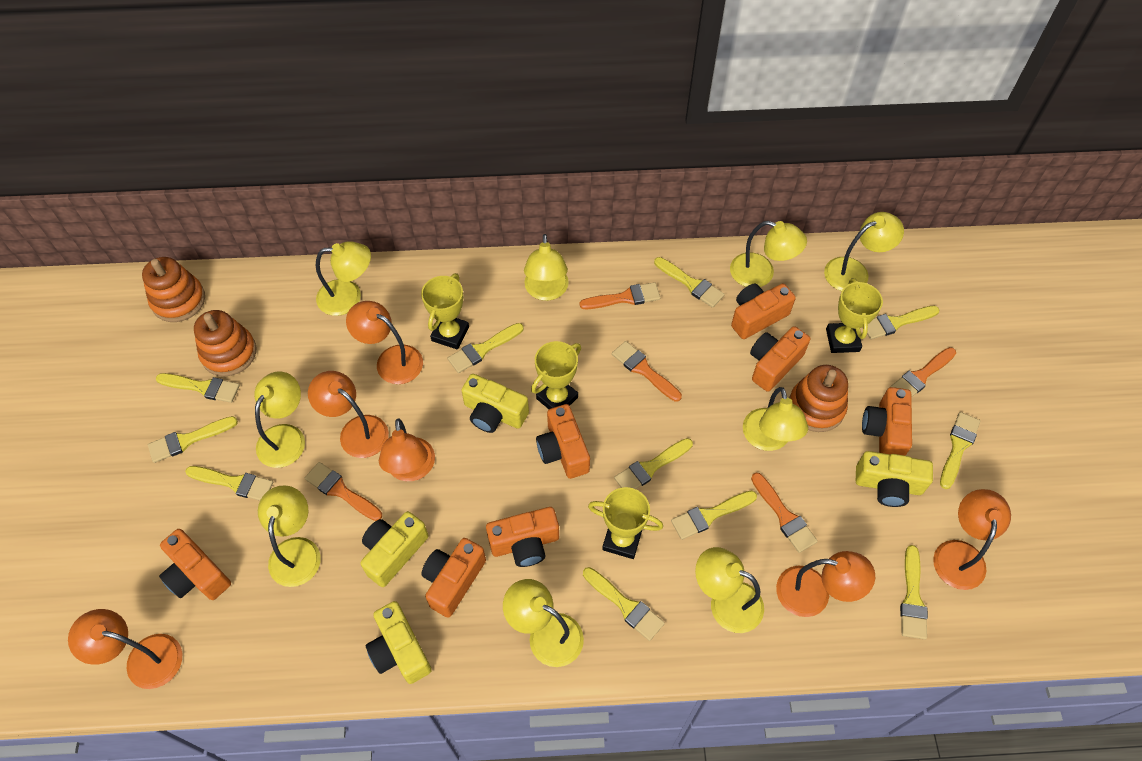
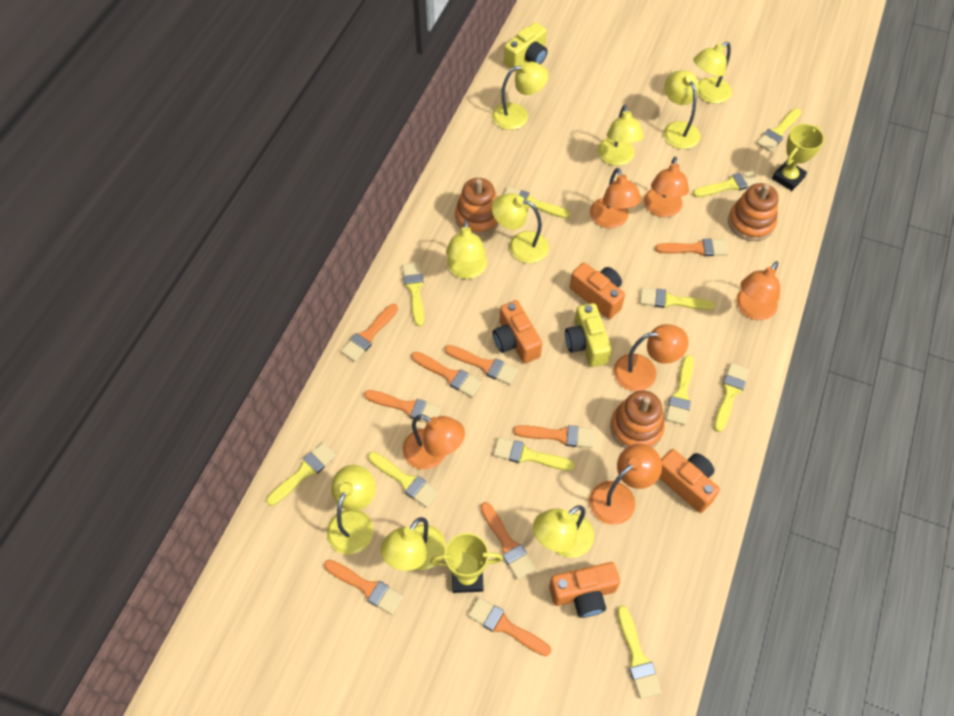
orange brush: 5 -> 9
orange camera: 7 -> 4
yellow camera: 4 -> 2
yellow trophy: 4 -> 2

